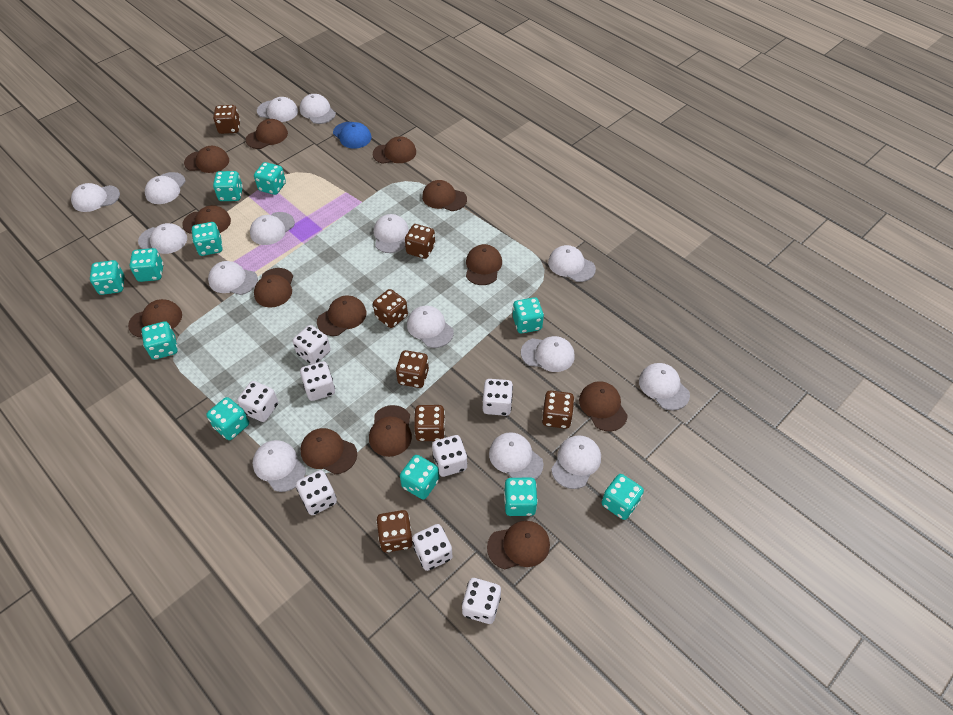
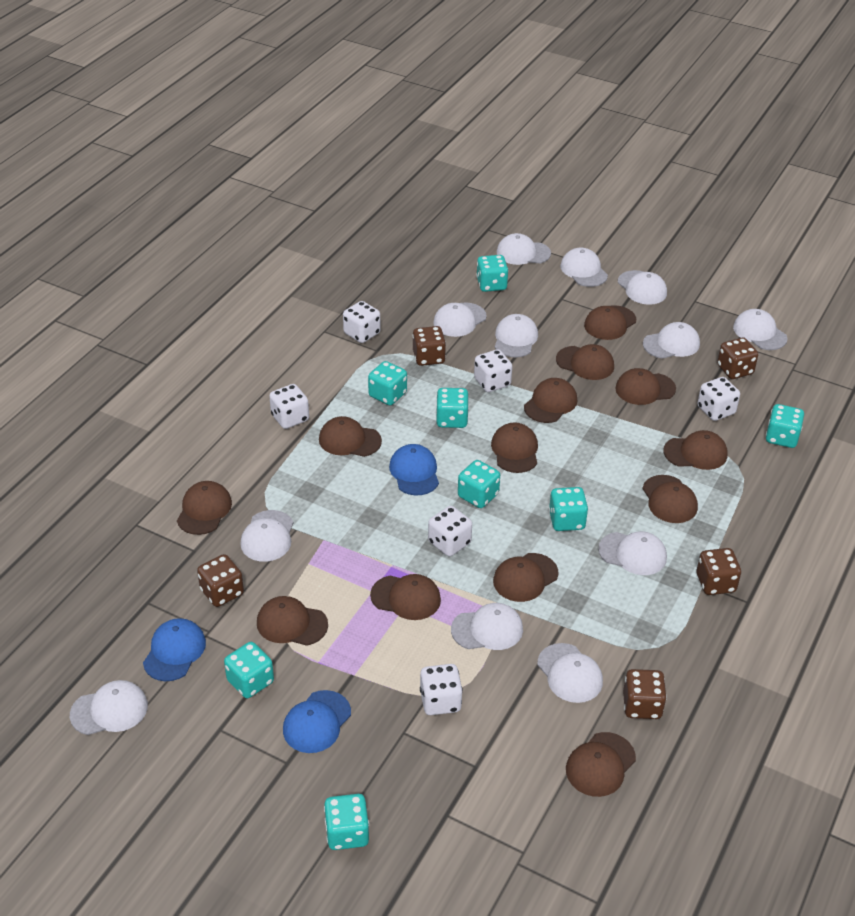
blue cap: 1 -> 3
brown dice: 7 -> 5
turquoise dice: 11 -> 8
white cap: 15 -> 12
white dice: 8 -> 6

